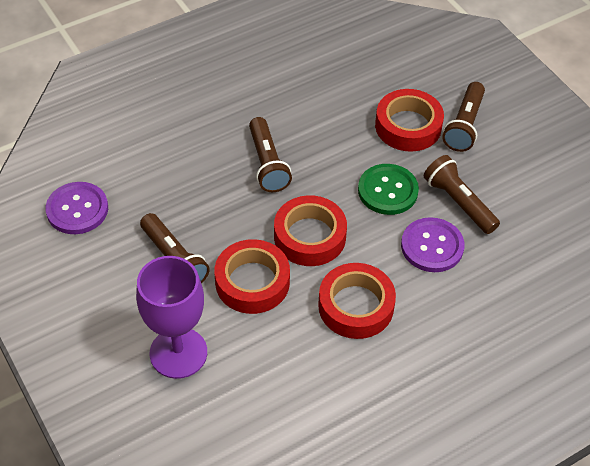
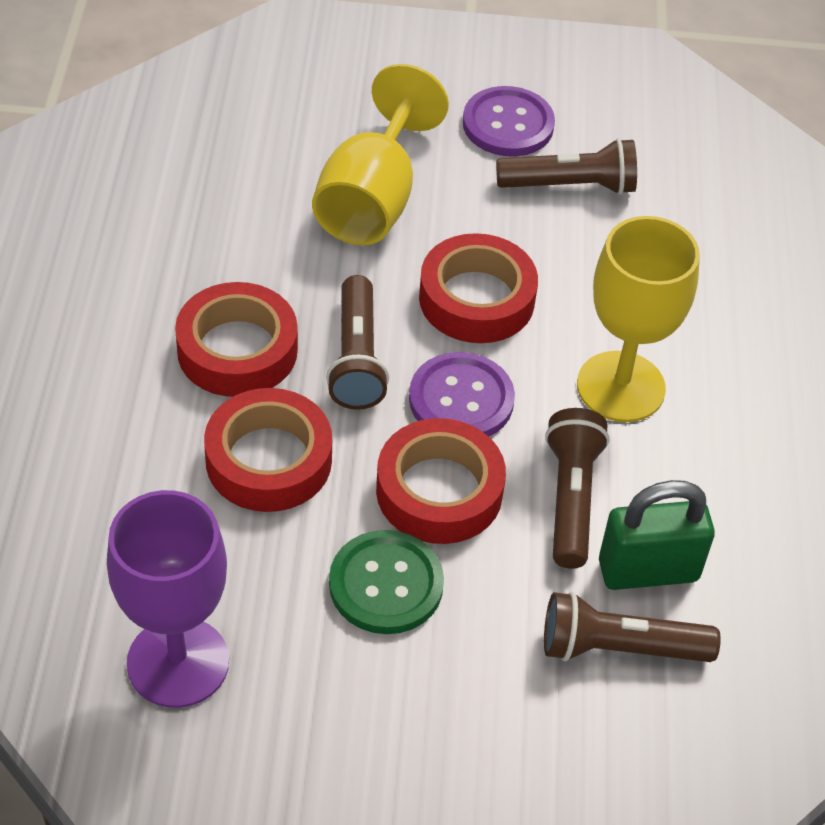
green padlock: 0 -> 1
yellow goblet: 0 -> 2

